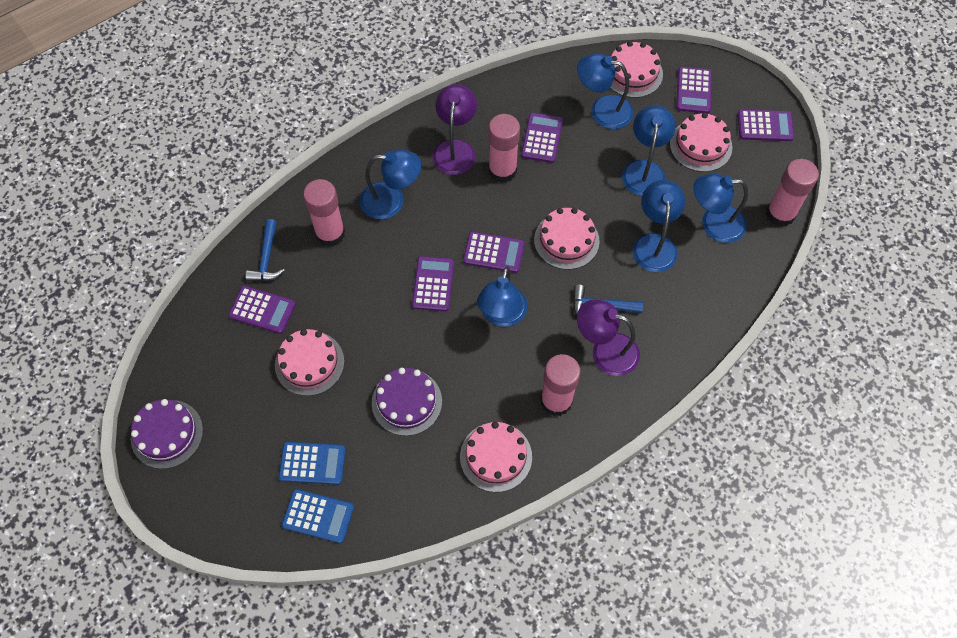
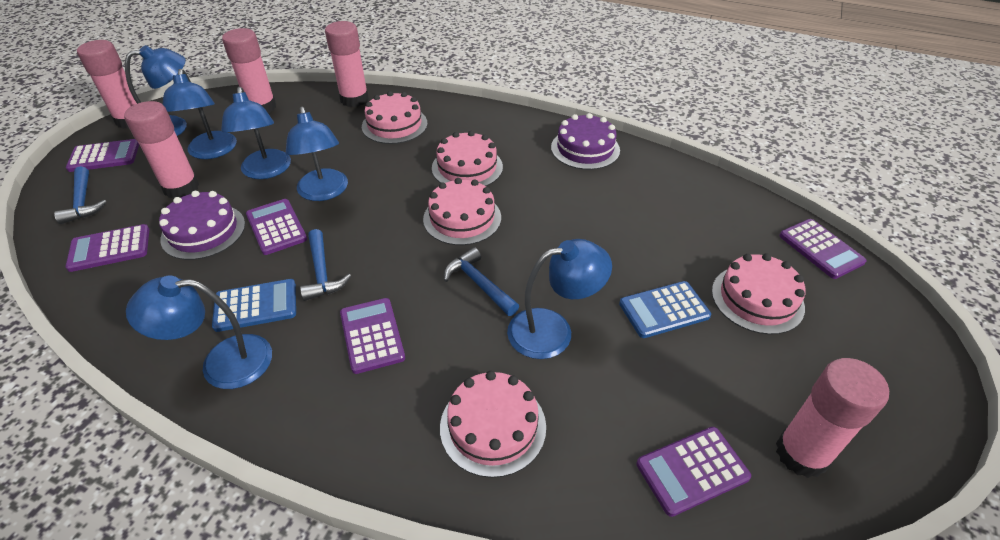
blue hammer: 2 -> 3
pink glue stick: 4 -> 5
purple lamp: 2 -> 0

